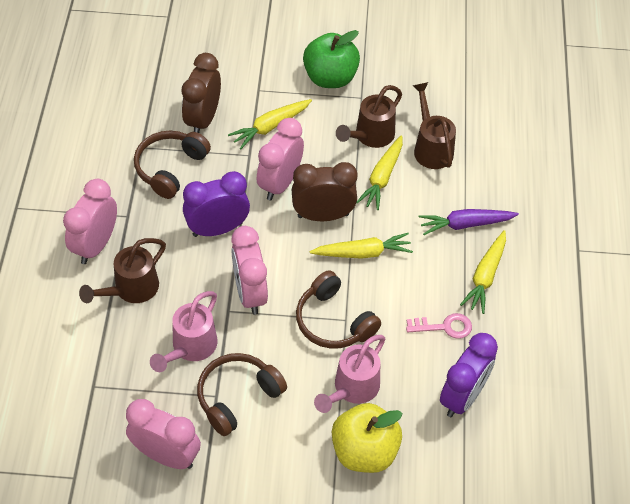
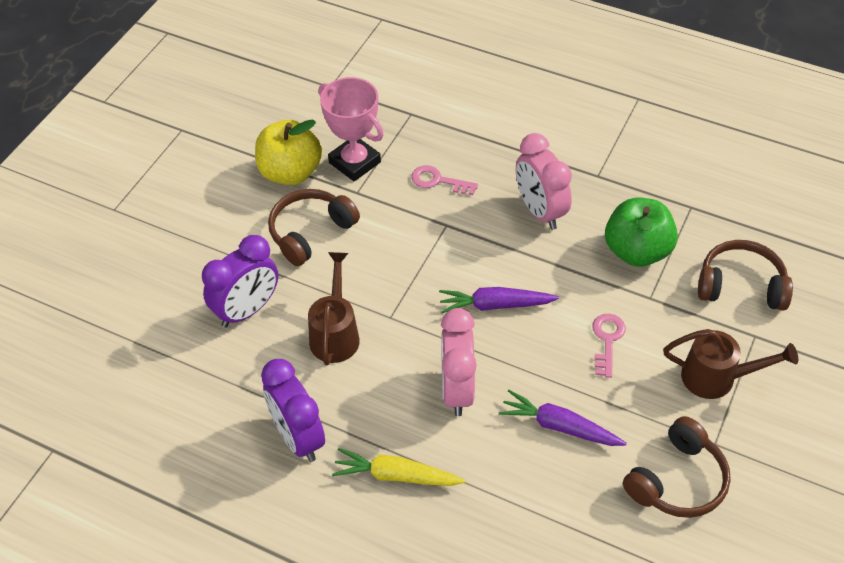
brown clock: 2 -> 0
brown watering can: 3 -> 2
pink clock: 4 -> 2
pink key: 1 -> 2
pink trophy: 0 -> 1
pink watering can: 2 -> 0
purple carrot: 1 -> 2
yellow carrot: 4 -> 1

